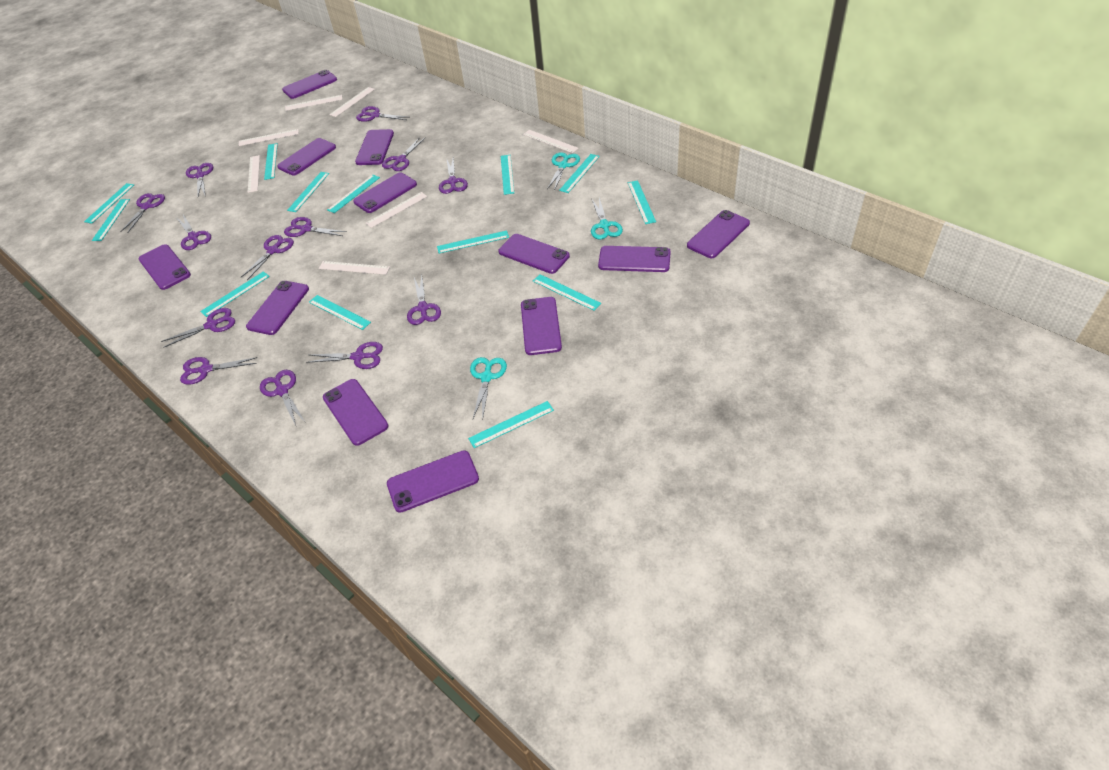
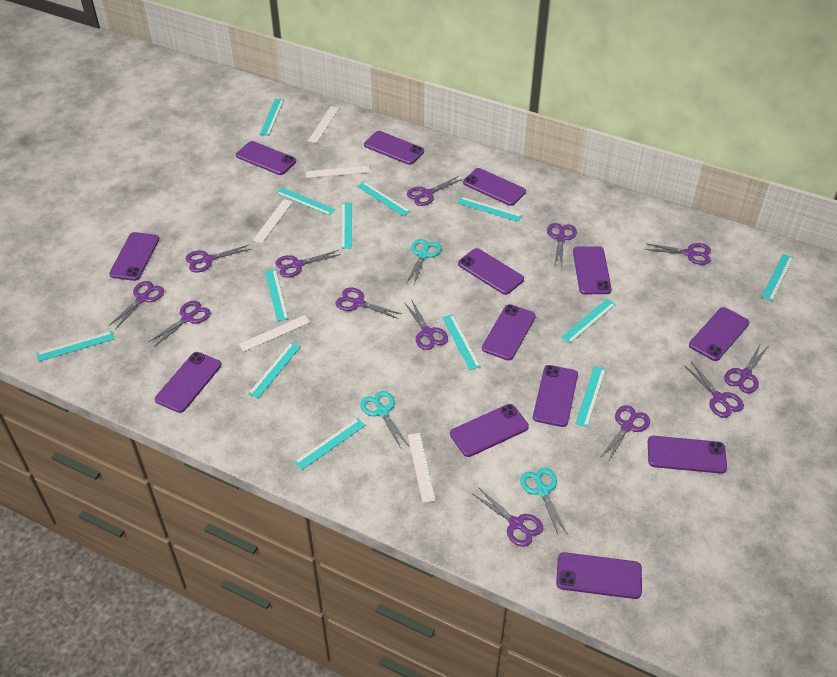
purple phone: 12 -> 13
white ruler: 7 -> 5

